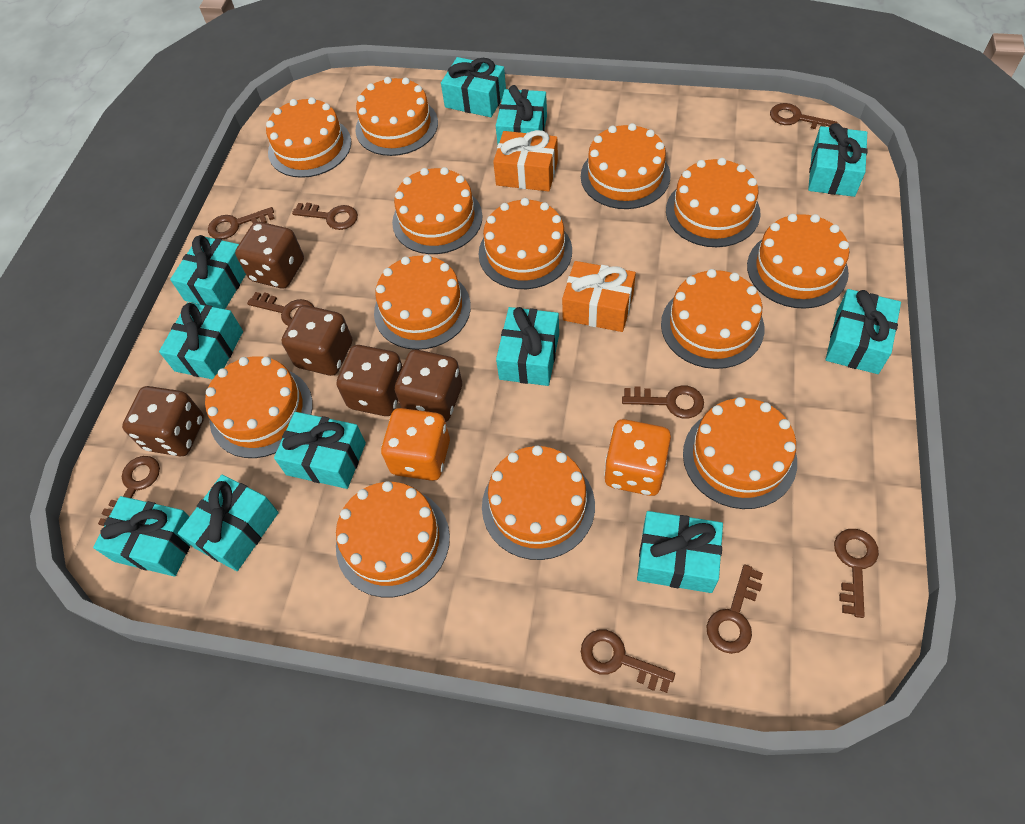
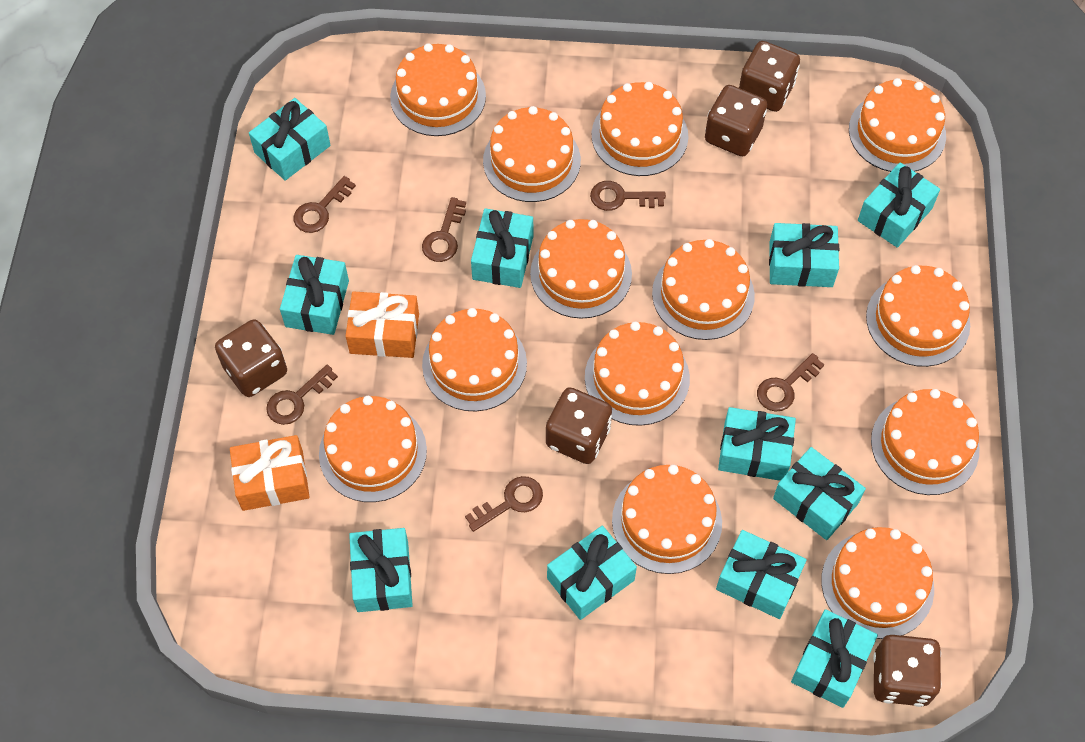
brown key: 9 -> 6
orange dice: 2 -> 0

